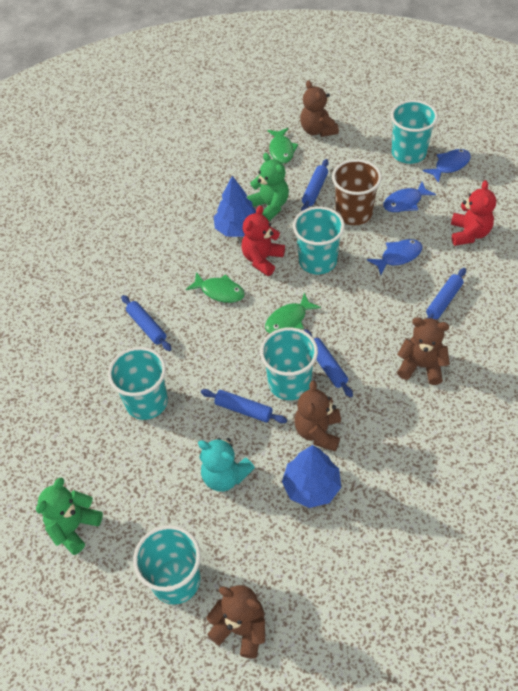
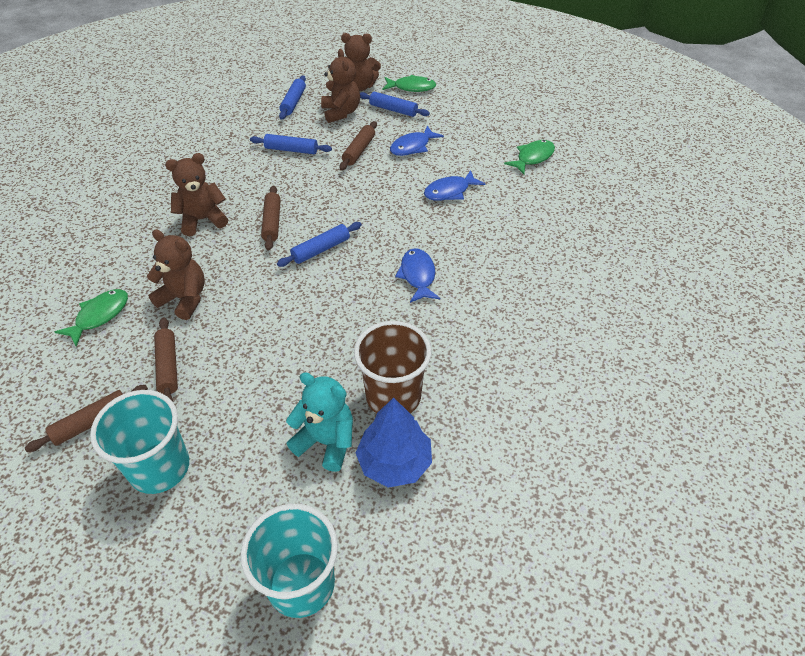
blue rolling pin: 5 -> 4
blue tree: 2 -> 1
brown rolling pin: 0 -> 4
green teddy bear: 2 -> 0
red teddy bear: 2 -> 0
turquoise cup: 5 -> 2

